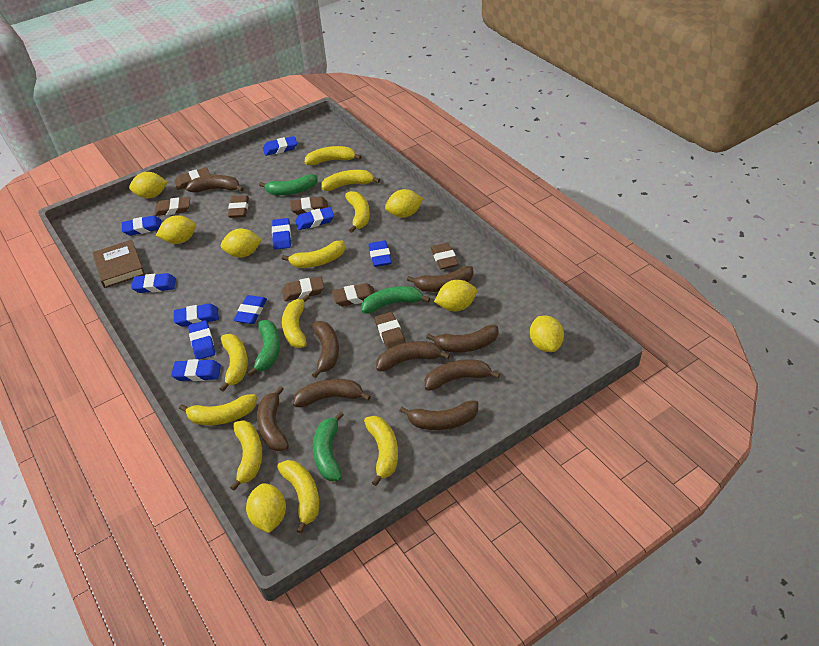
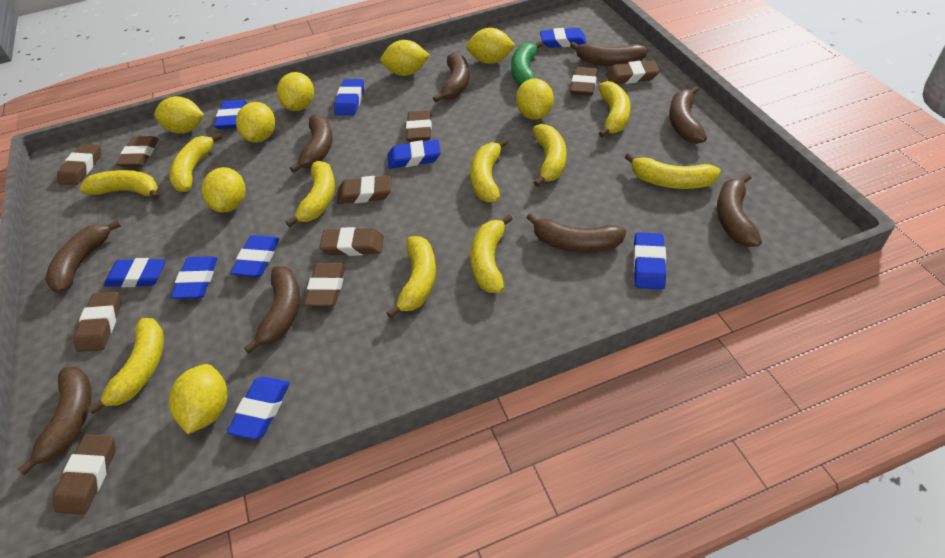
blue eraser: 10 -> 9
brown book: 1 -> 0
brown eraser: 8 -> 10
green banana: 4 -> 1
yellow lemon: 7 -> 8

